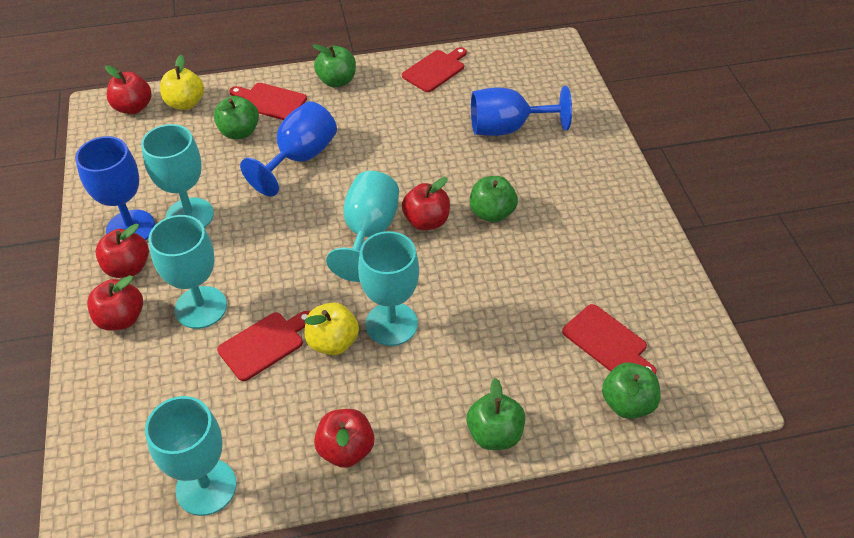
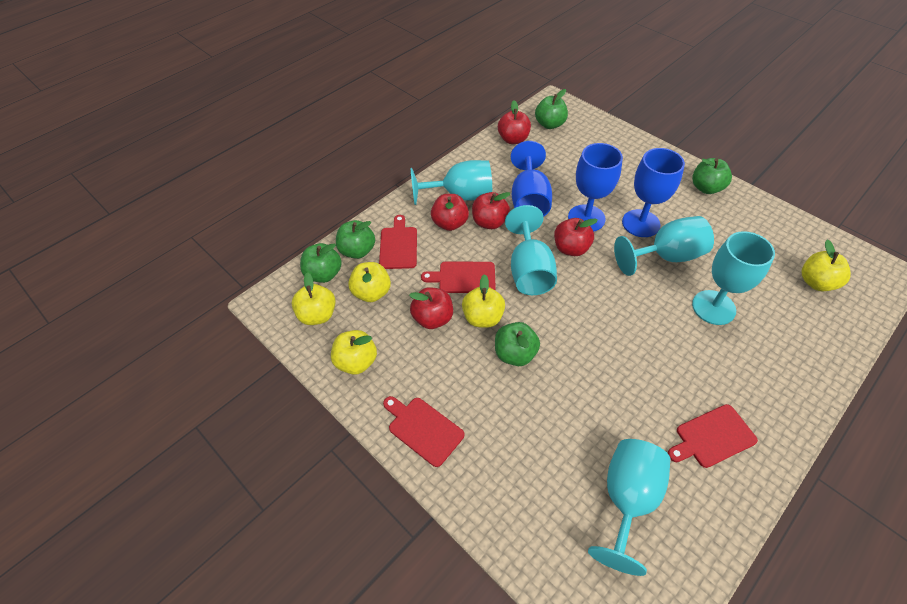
yellow apple: 2 -> 5

